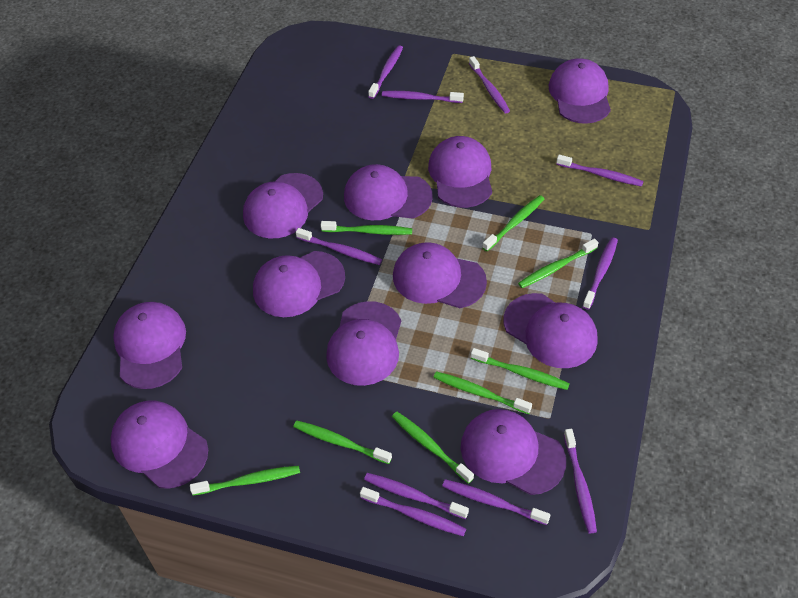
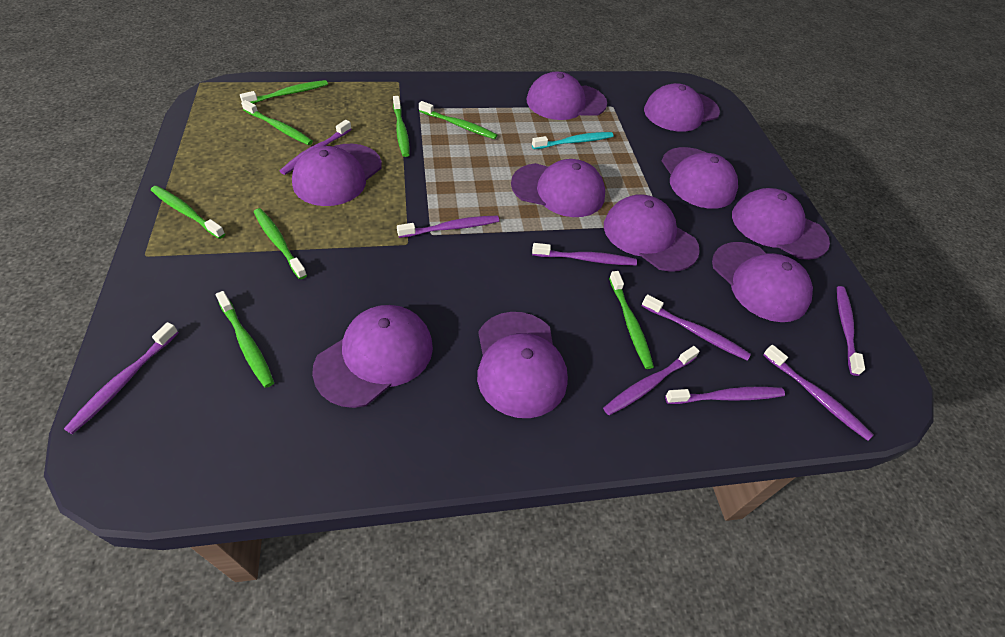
purple cap: 11 -> 10
purple toothbrush: 10 -> 9
turquoise toothbrush: 0 -> 1

